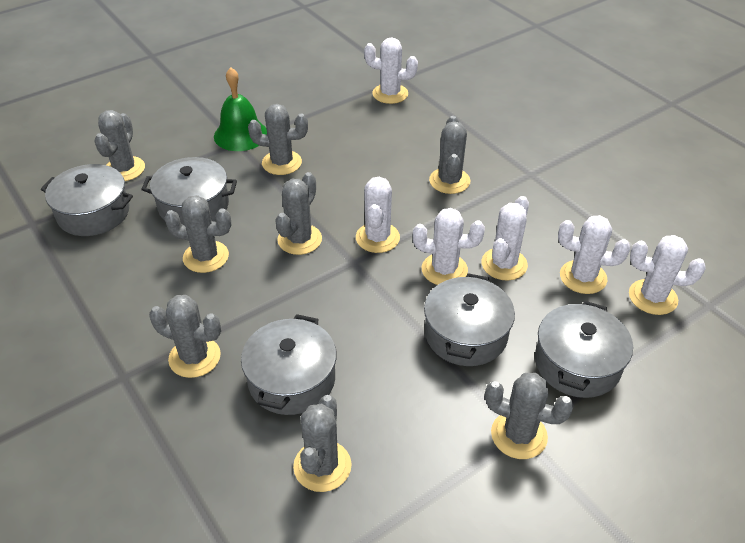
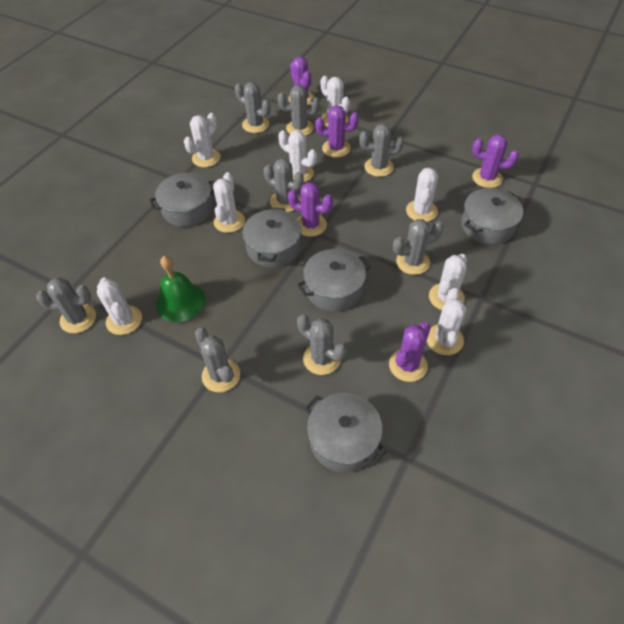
purple cactus: 0 -> 5
white cactus: 6 -> 8

